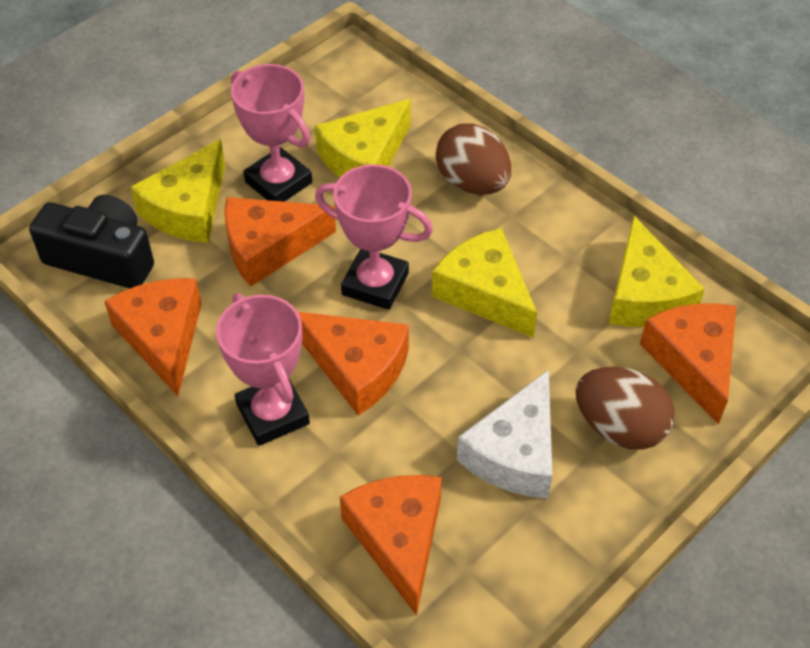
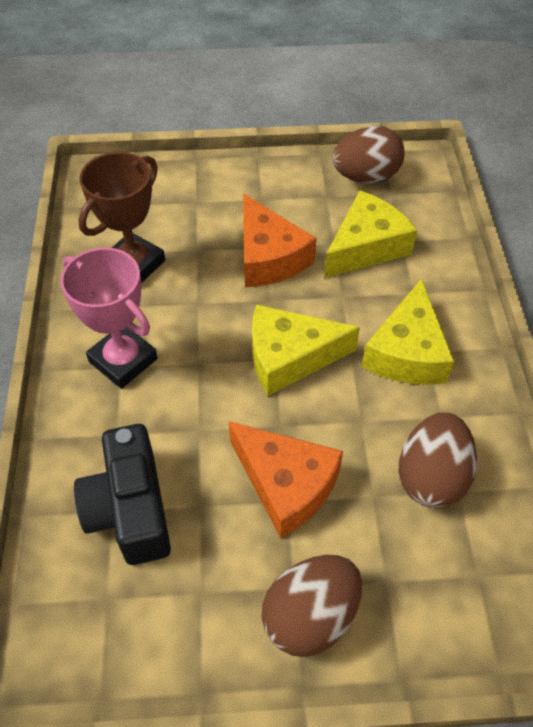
brown egg: 2 -> 3
brown trophy: 0 -> 1
orange cheese: 5 -> 2
pink trophy: 3 -> 1
white cheese: 1 -> 0
yellow cheese: 4 -> 3

